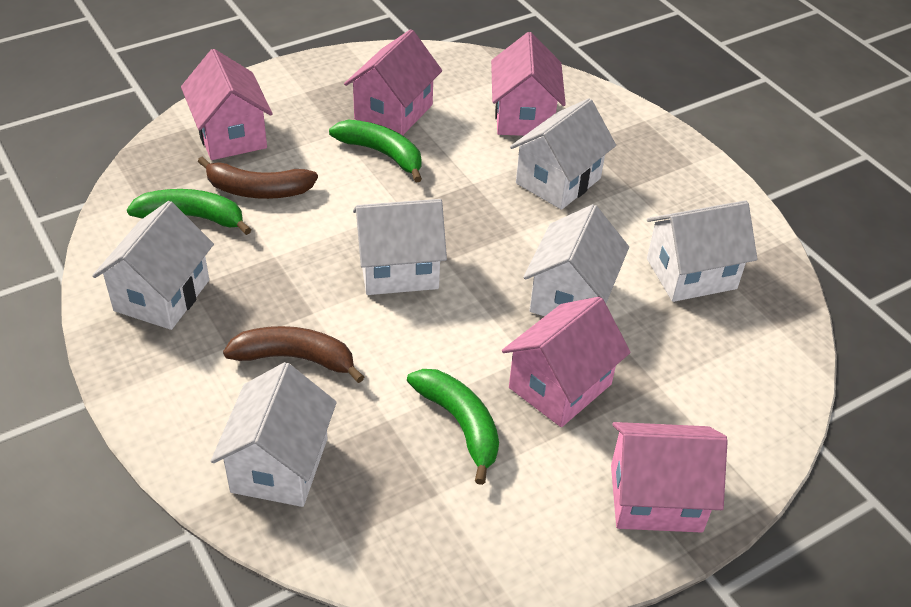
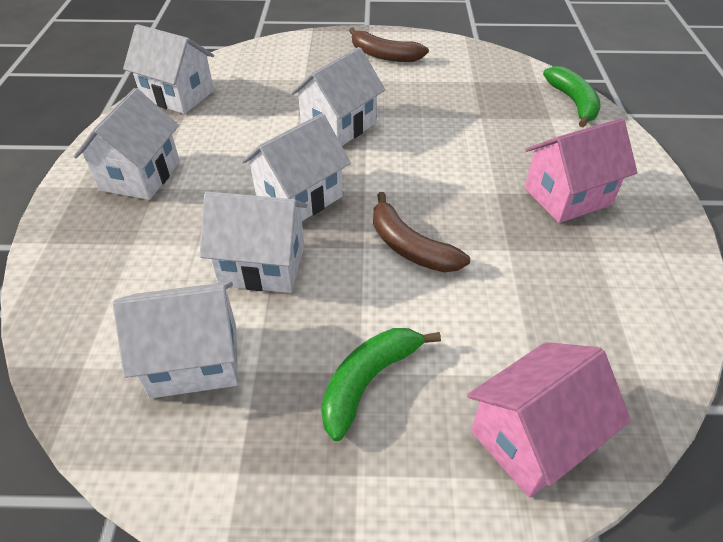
green banana: 3 -> 2
pink house: 5 -> 2

